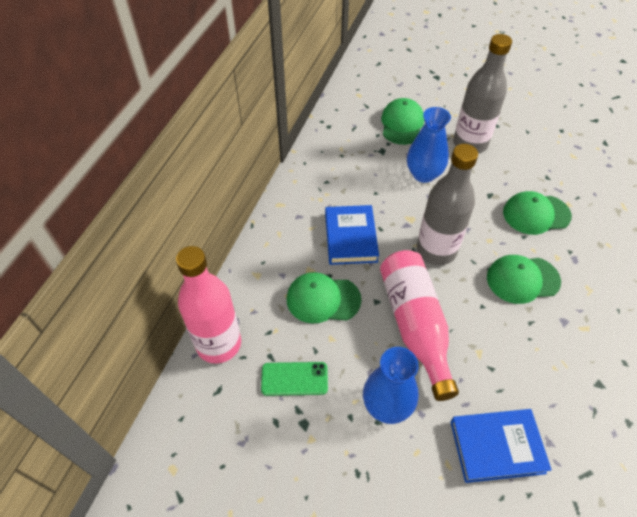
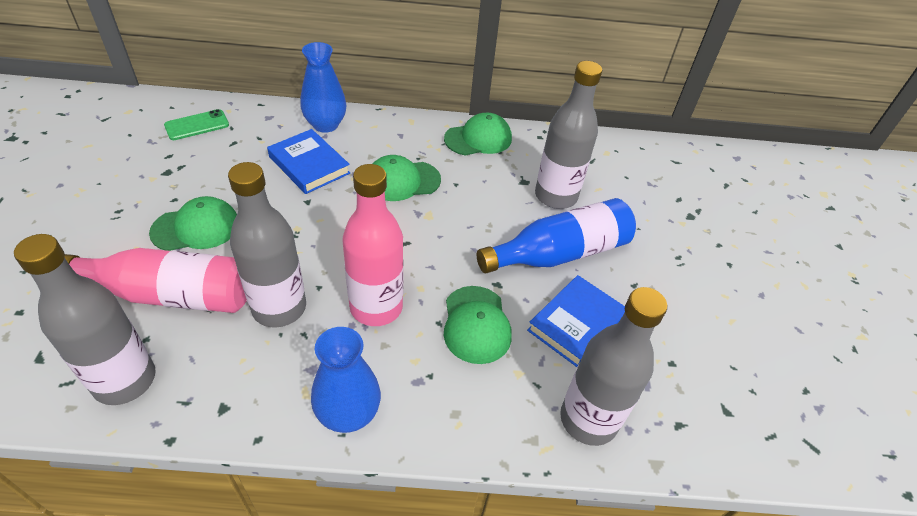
blue bottle: 0 -> 1
grey bottle: 2 -> 4

